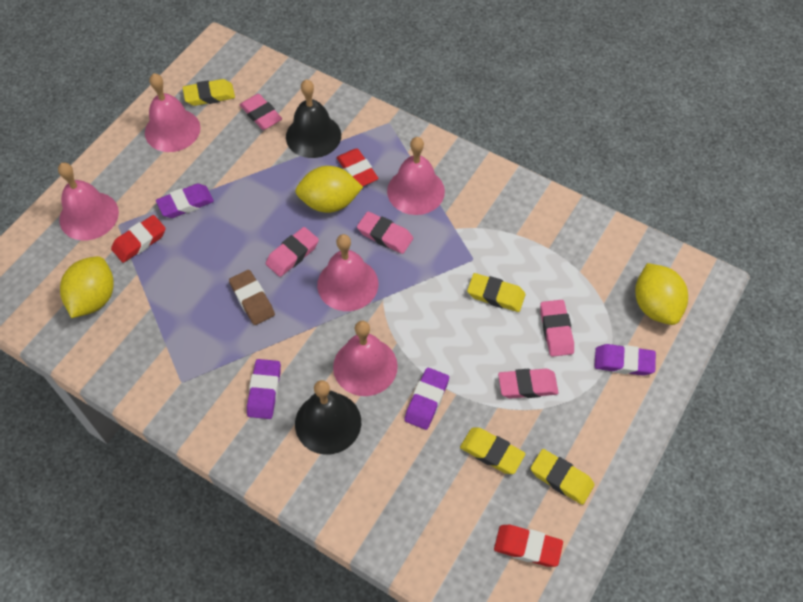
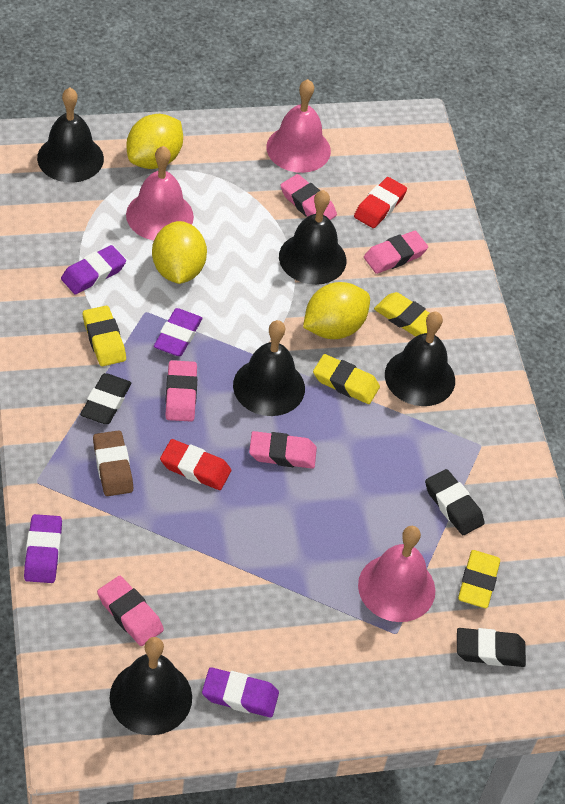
black bell: 2 -> 5
black eraser: 0 -> 3
pink bell: 5 -> 3
red eraser: 3 -> 2

